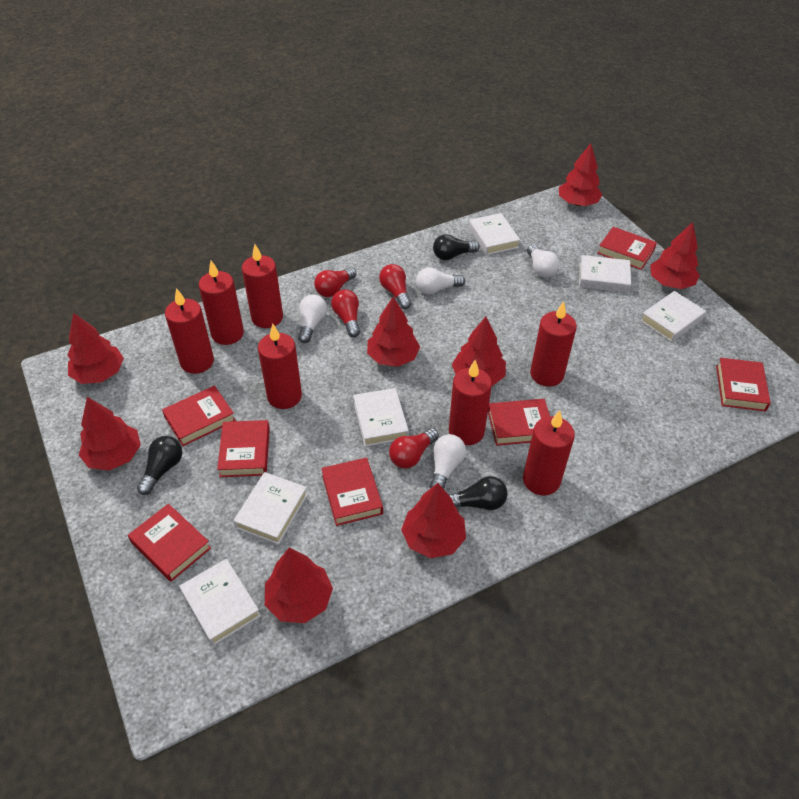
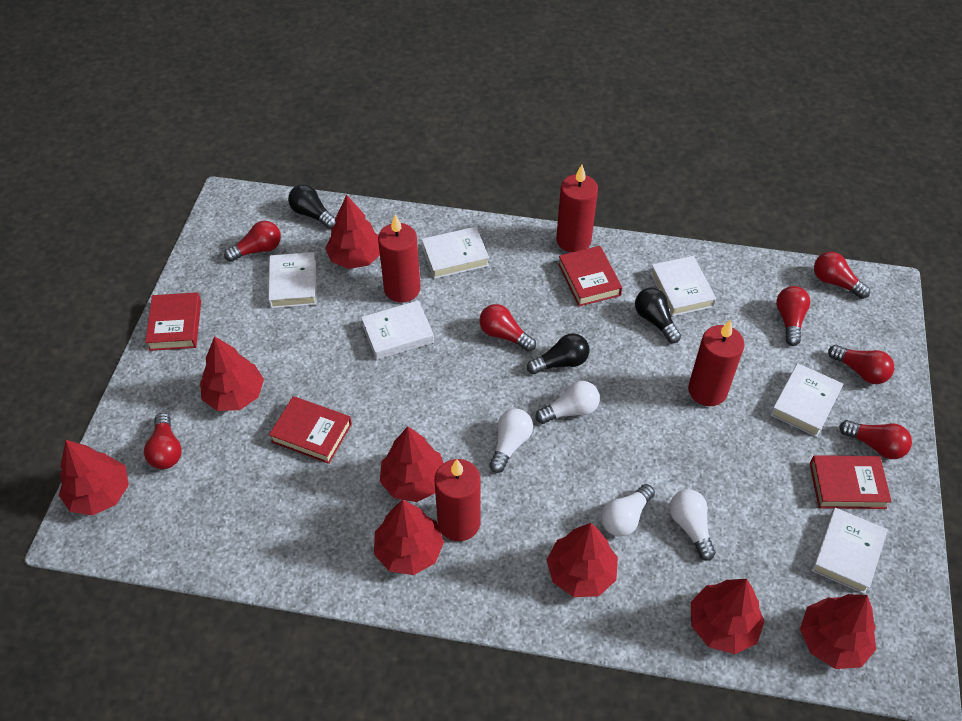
red book: 7 -> 4
red candle: 7 -> 4
red light bulb: 4 -> 7

